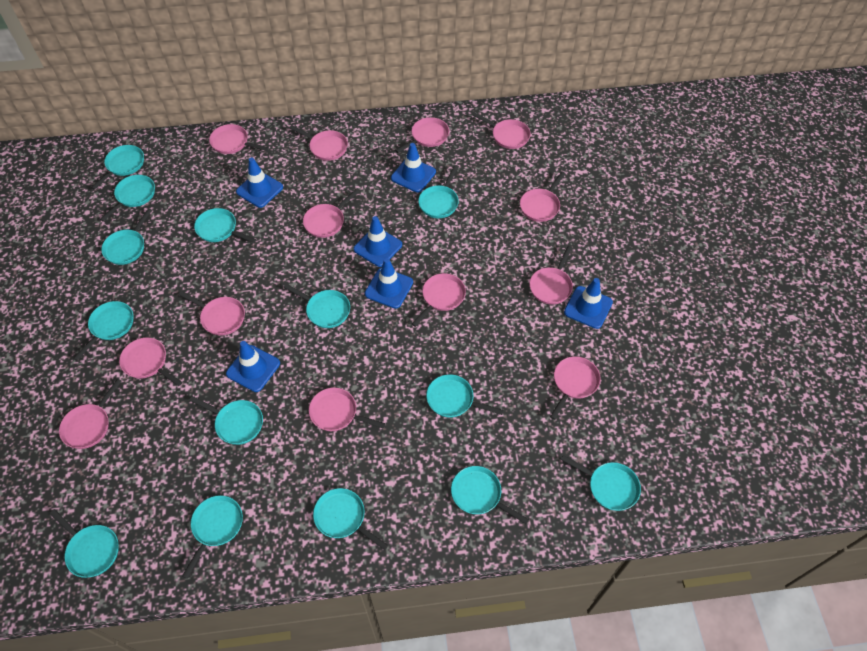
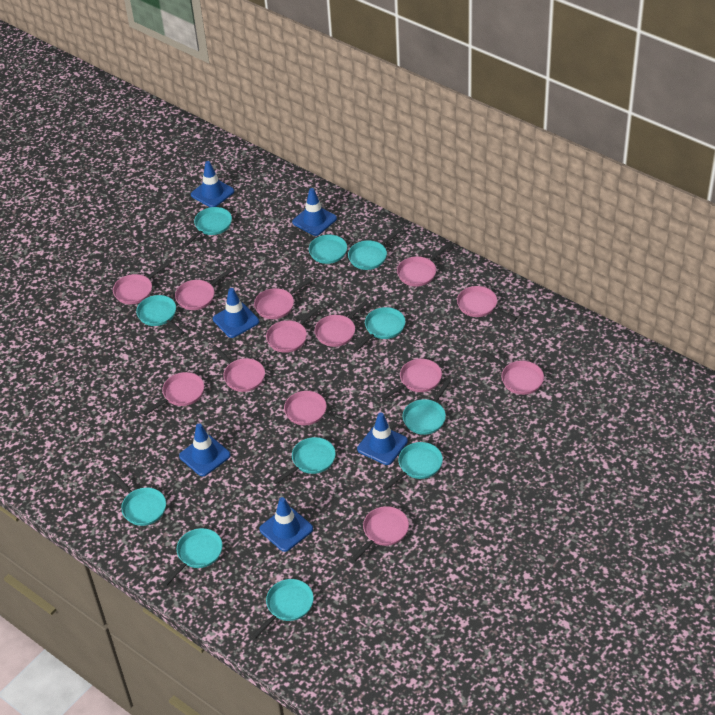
turquoise pan: 14 -> 11

